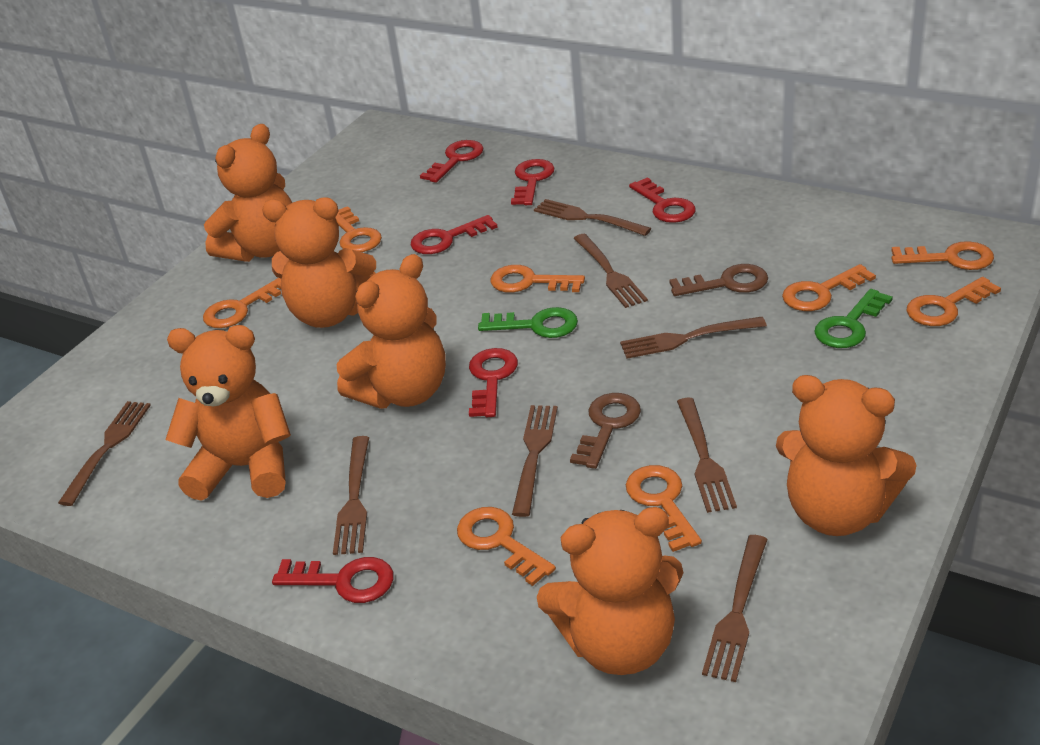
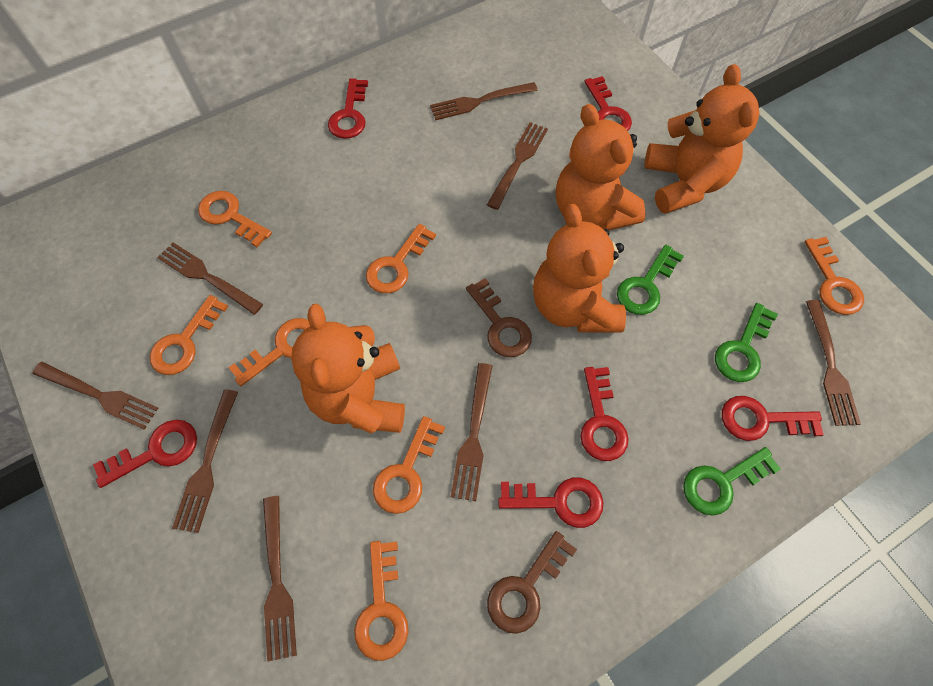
green key: 2 -> 3
orange key: 8 -> 7
orange teddy bear: 6 -> 4

